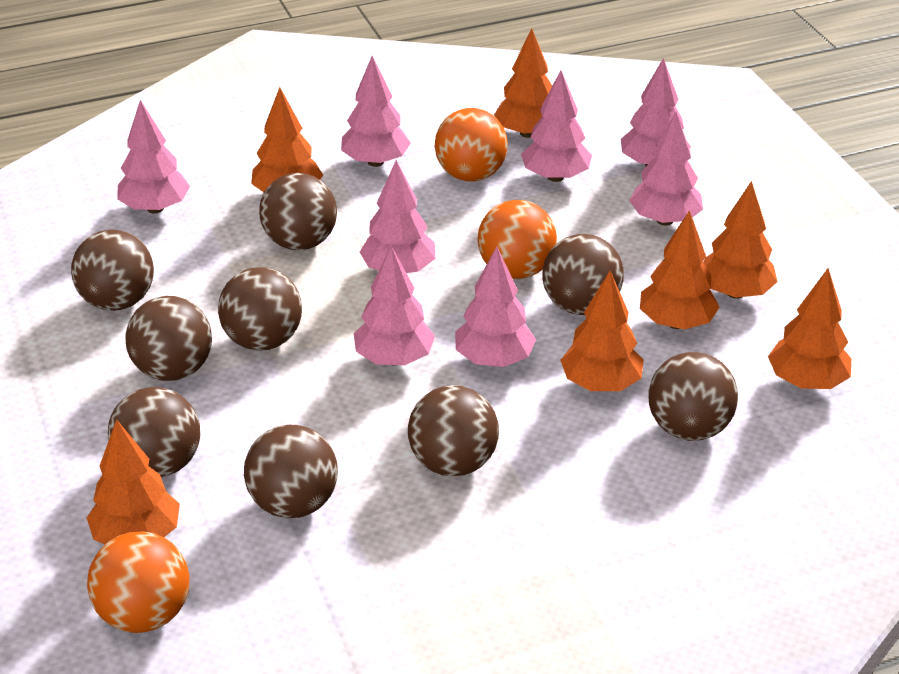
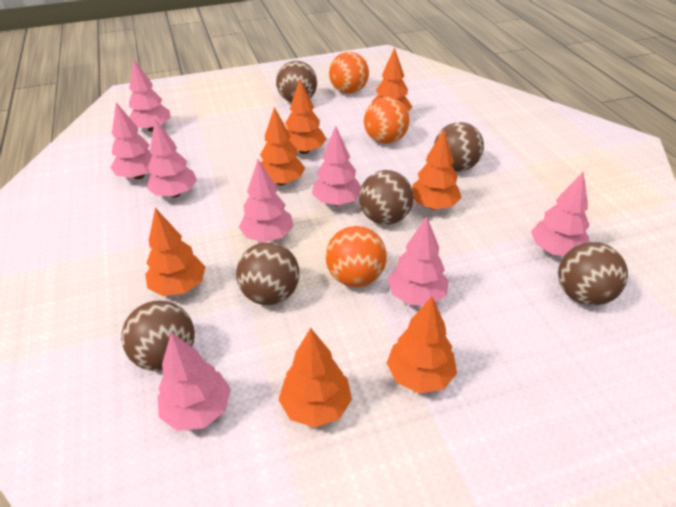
brown ball: 9 -> 6

